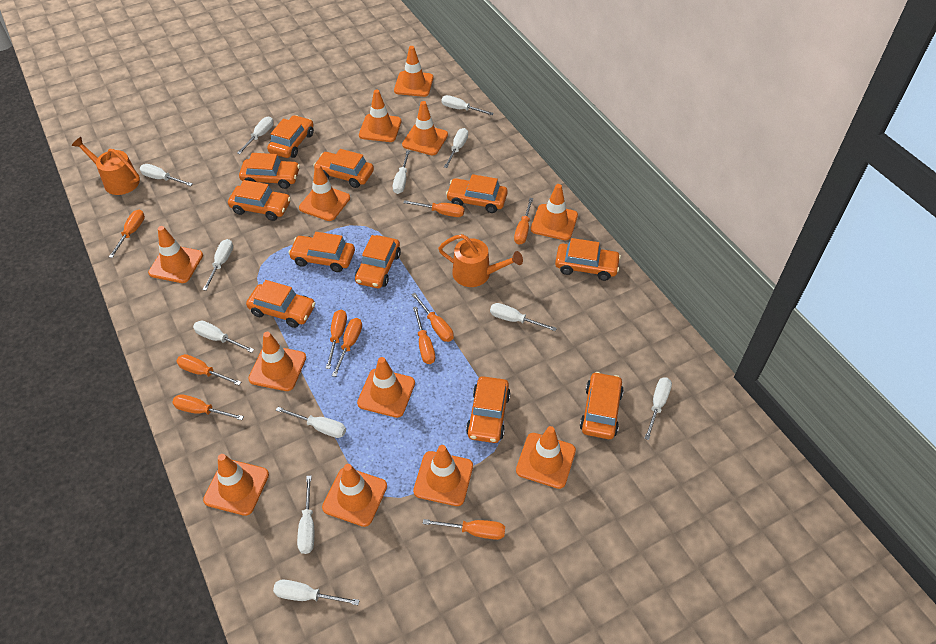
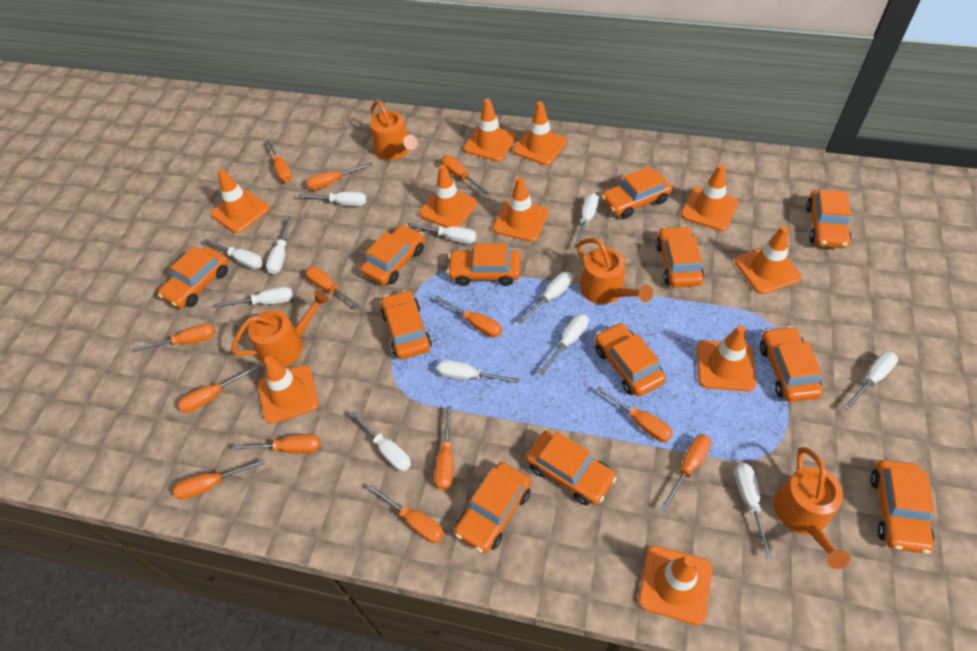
orange car: 11 -> 12
orange screwdriver: 10 -> 13
orange traffic cone: 12 -> 10
orange watering can: 2 -> 4

